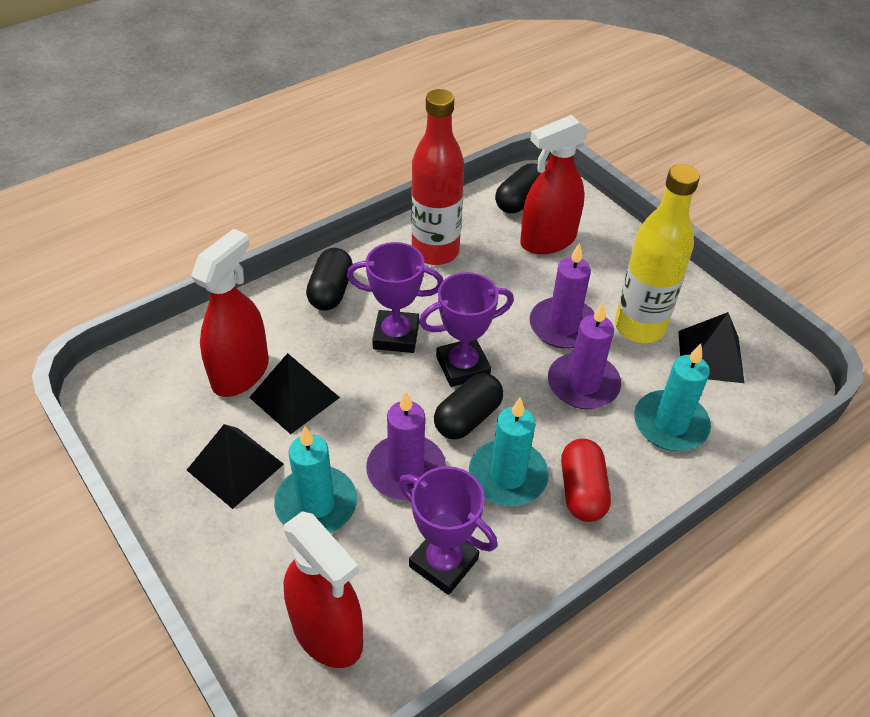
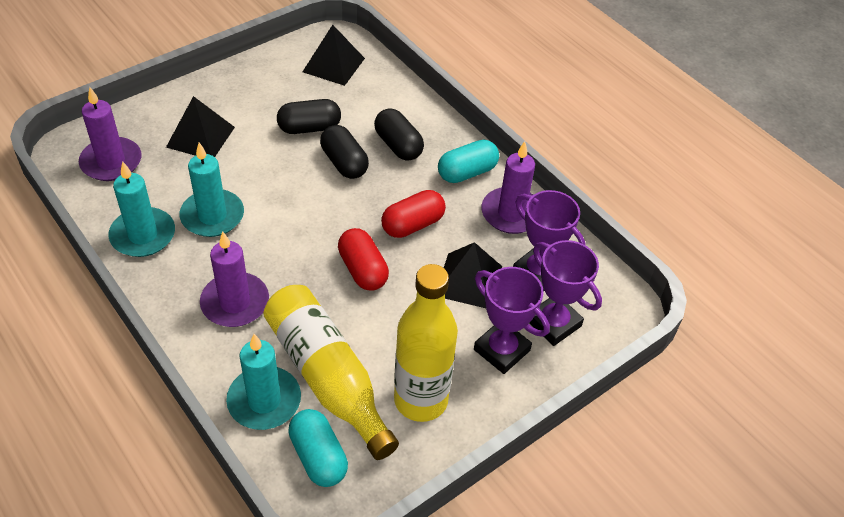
red bottle: 1 -> 0
red capsule: 1 -> 2
red spray bottle: 3 -> 0
turquoise capsule: 0 -> 2
yellow bottle: 1 -> 2

